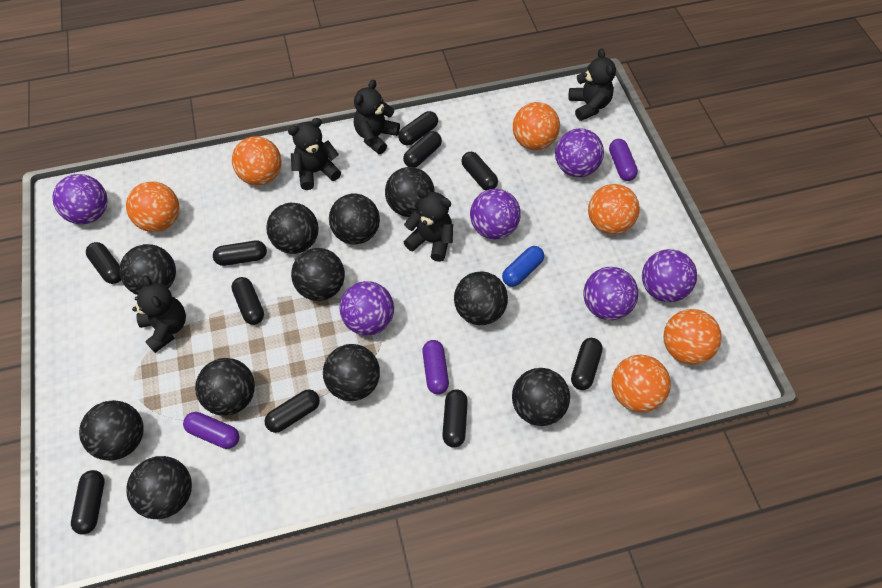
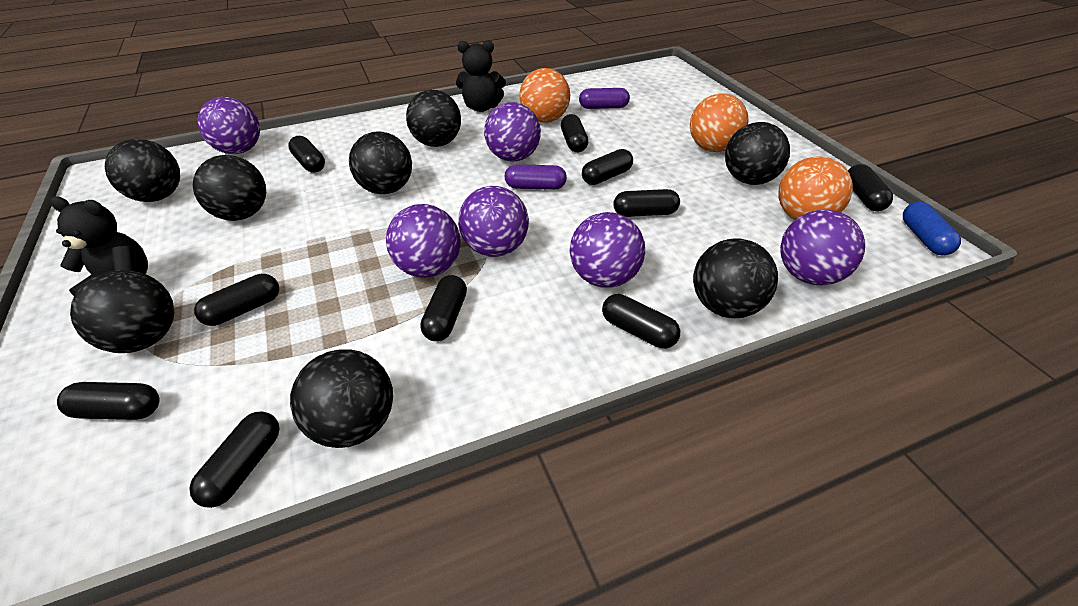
black ball: 11 -> 8
black teddy bear: 5 -> 2
orange ball: 6 -> 3
purple capsule: 3 -> 2

